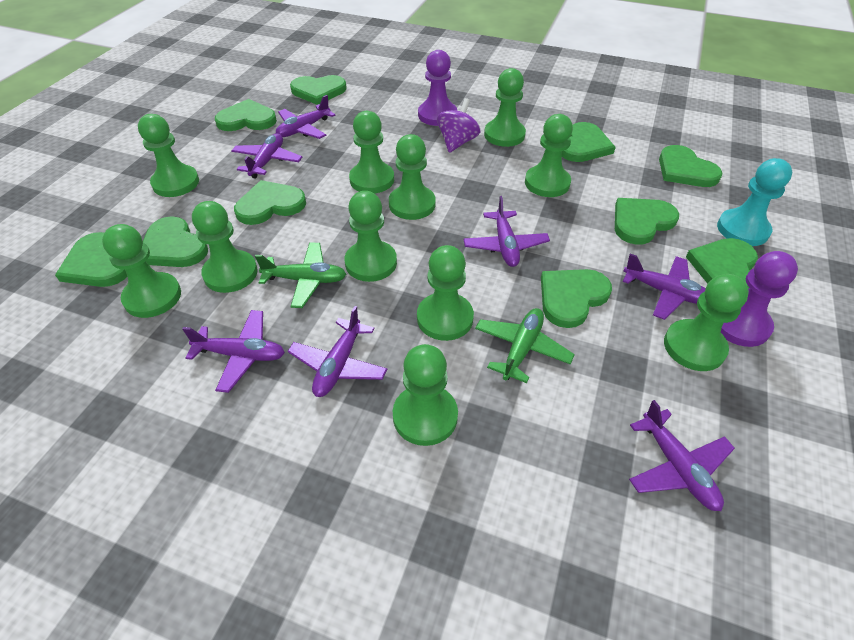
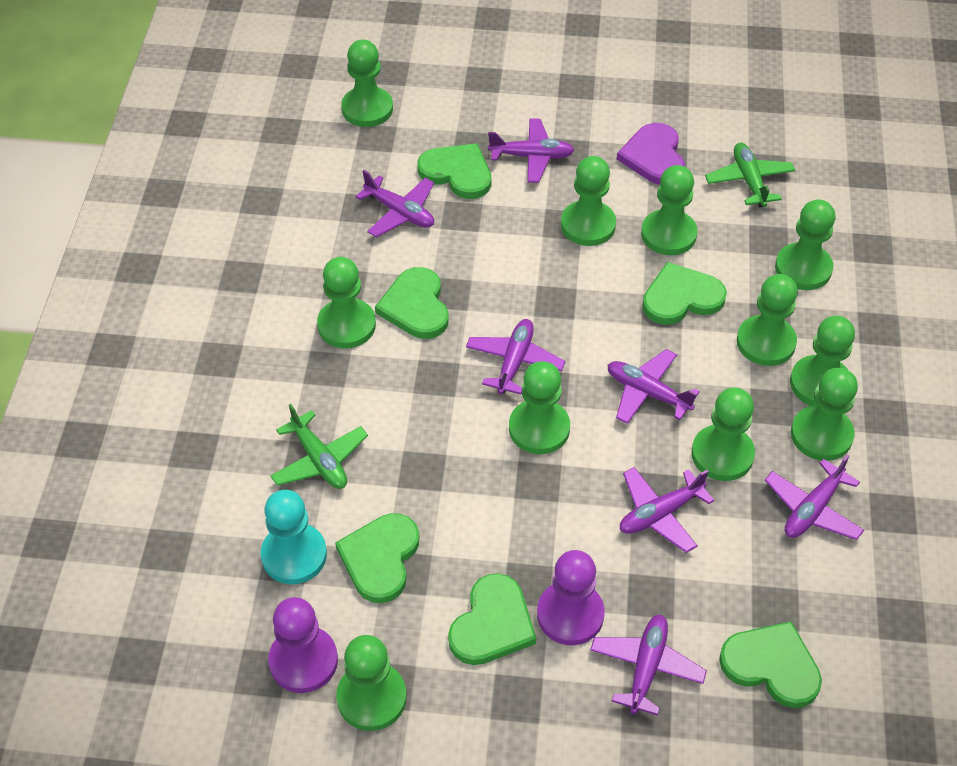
green heart: 10 -> 6
purple heart: 0 -> 1
purple spinning top: 1 -> 0

